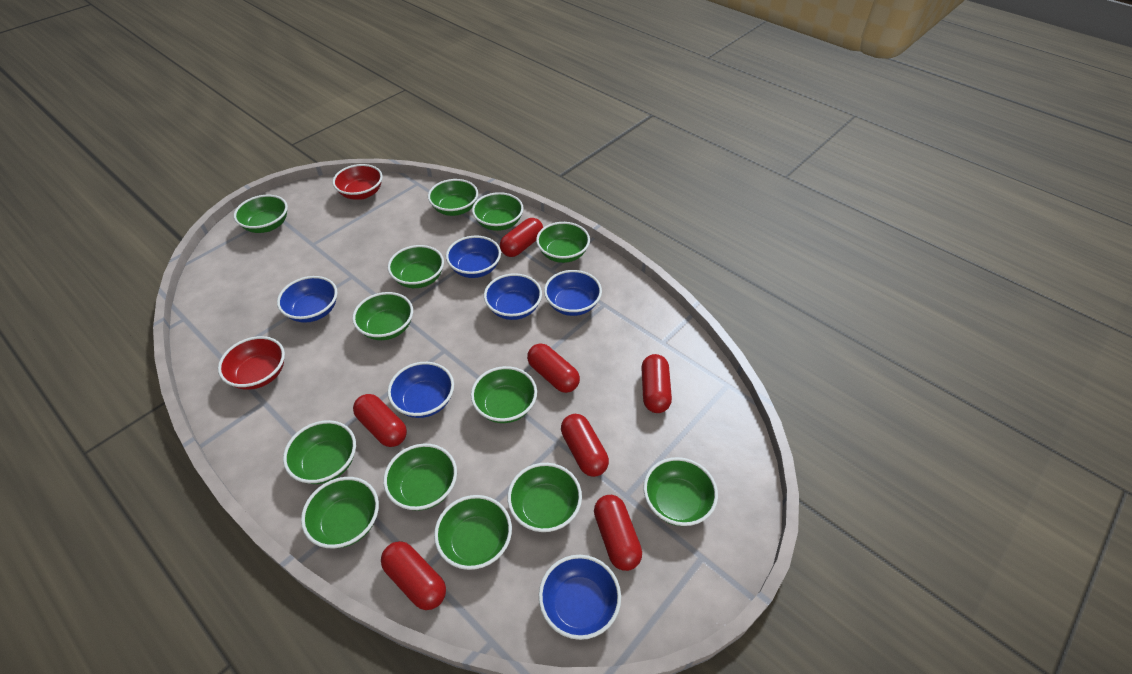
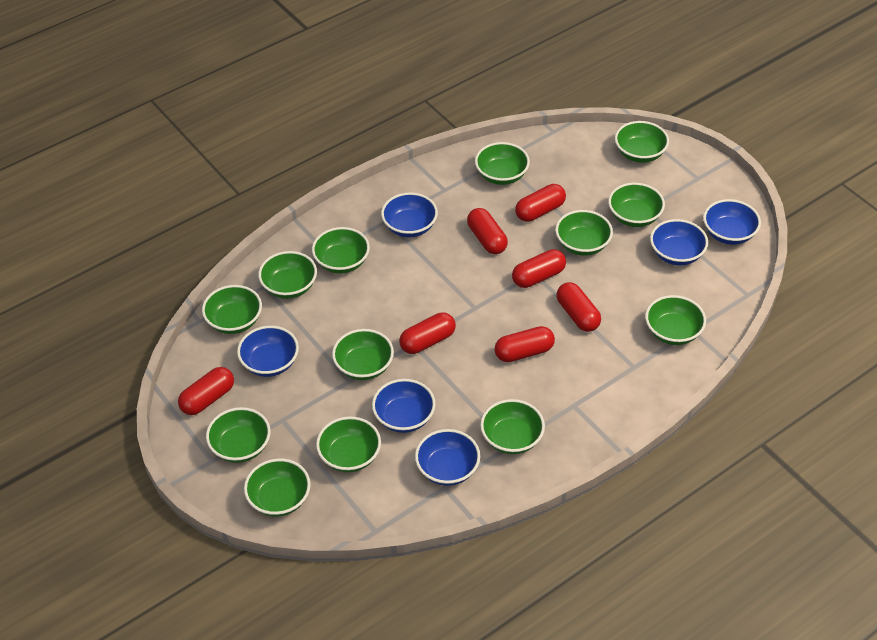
red bowl: 2 -> 0

